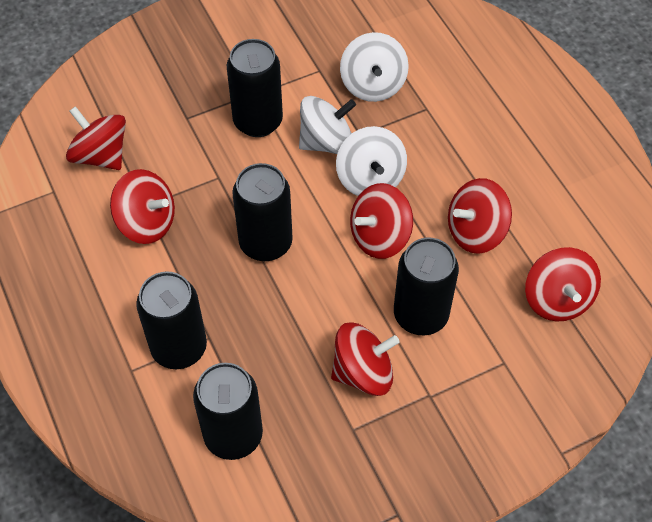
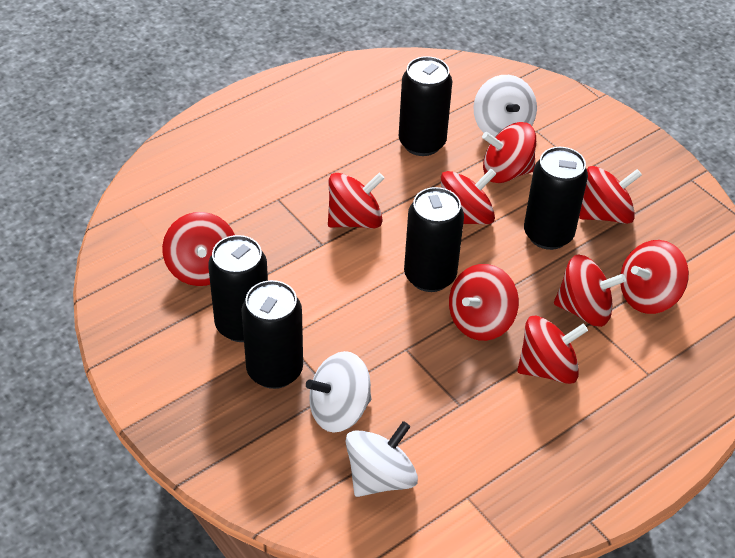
red spinning top: 6 -> 9

